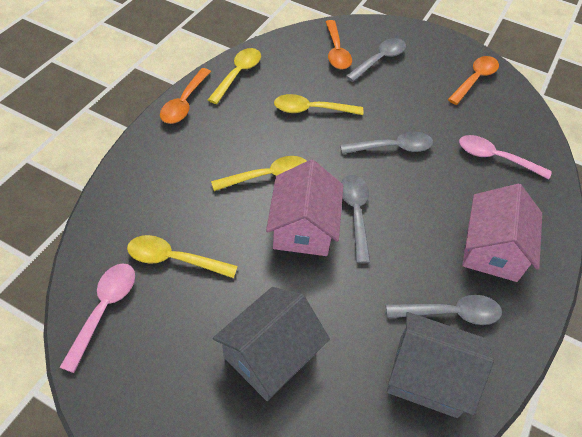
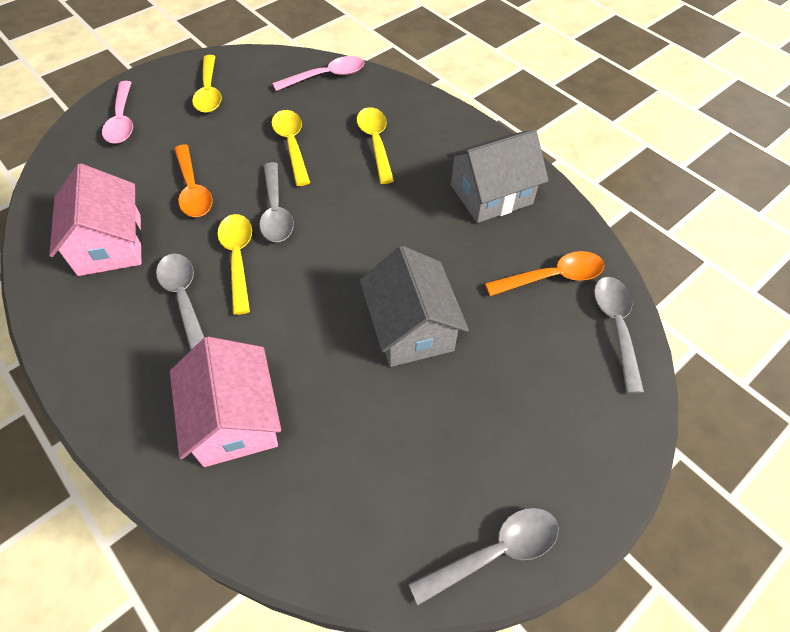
orange spoon: 3 -> 2

